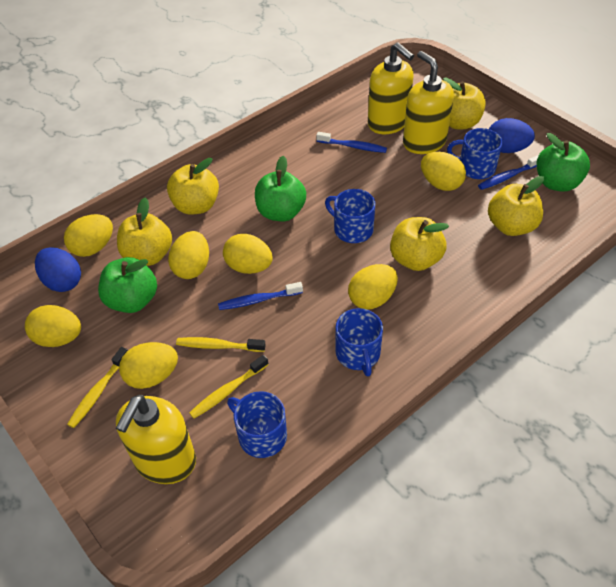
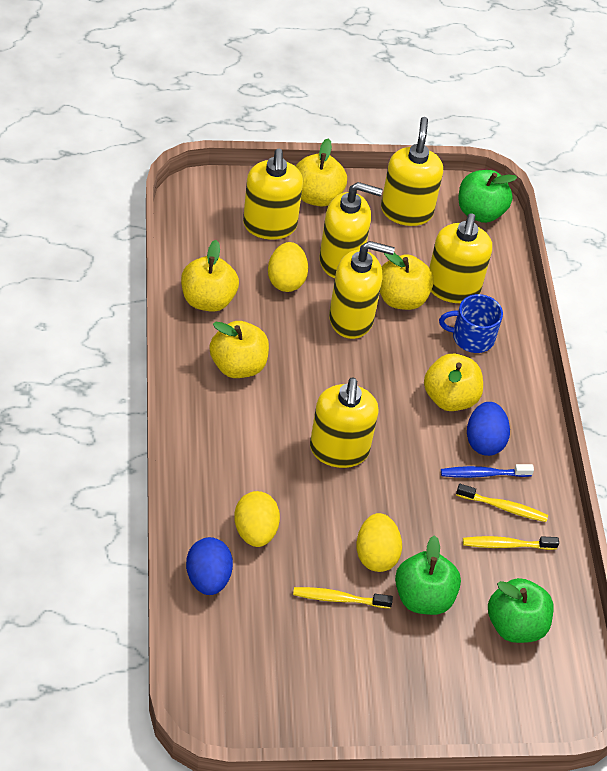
blue mug: 4 -> 1
blue toothbrush: 3 -> 1
yellow egg: 7 -> 3
yellow soap dispenser: 3 -> 6

